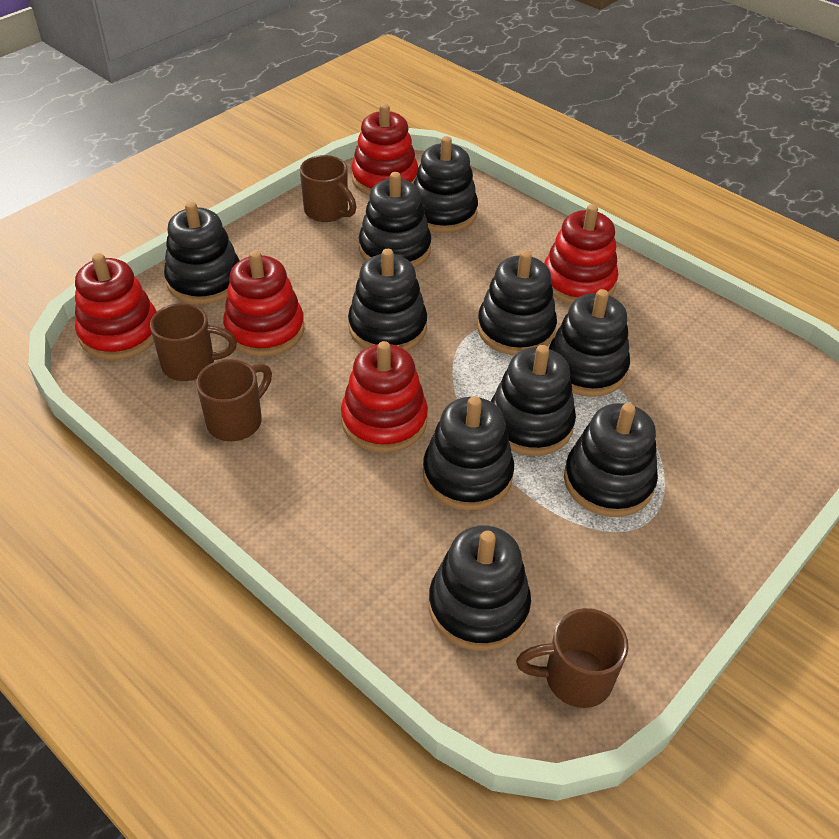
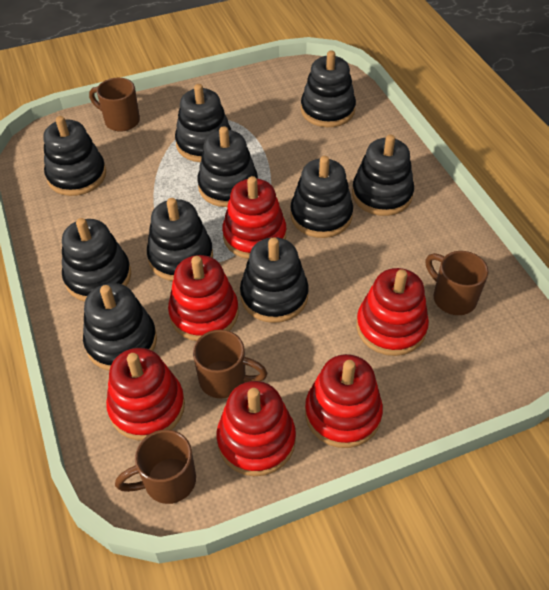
red stacking toy: 5 -> 6

